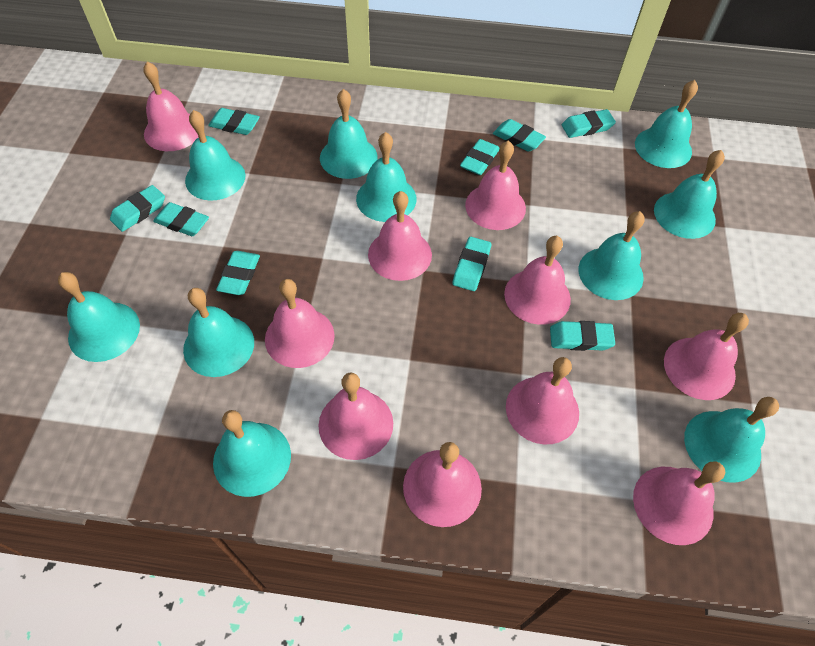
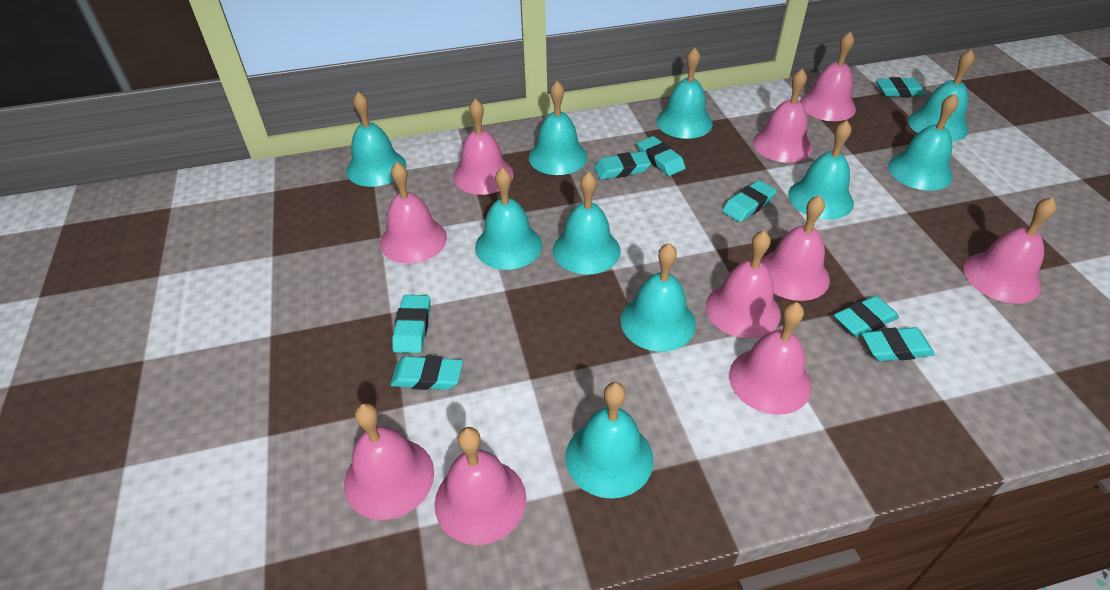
turquoise eraser: 9 -> 8

